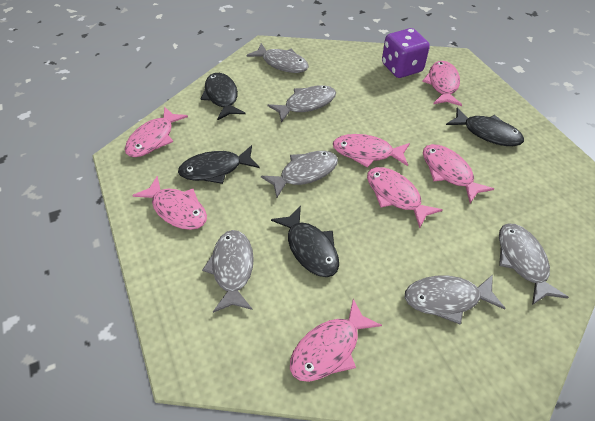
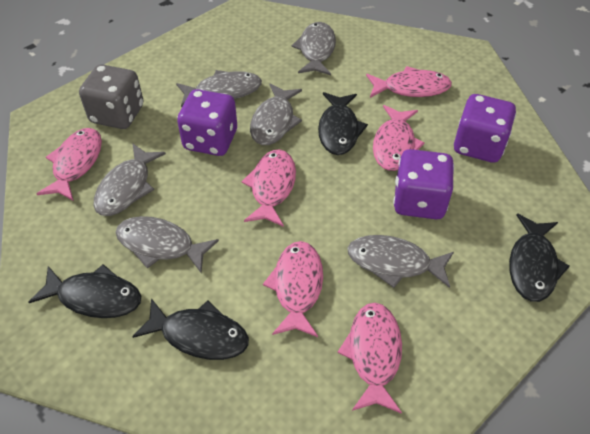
grey dice: 0 -> 1
pink fish: 7 -> 6
purple dice: 1 -> 3

